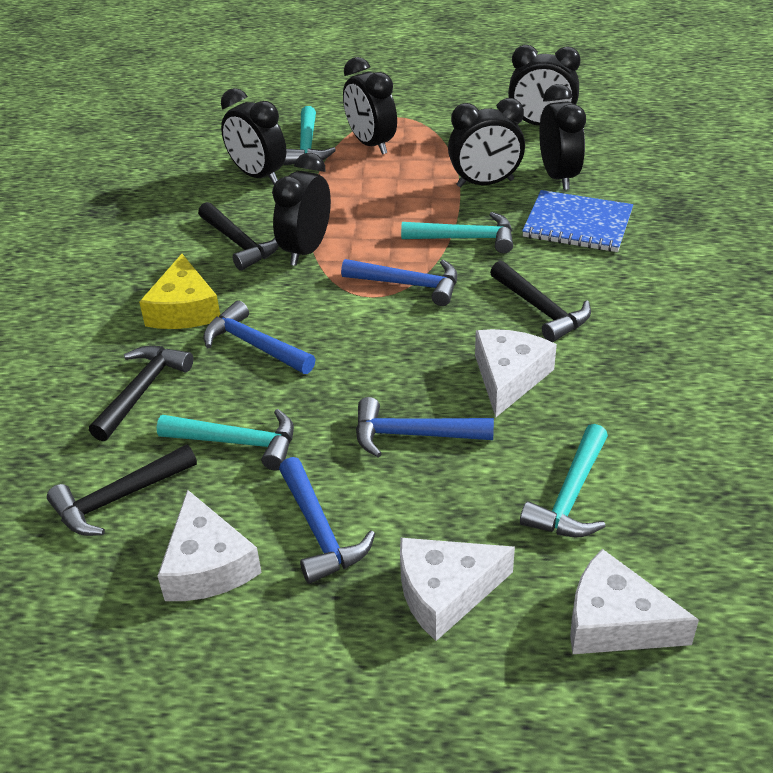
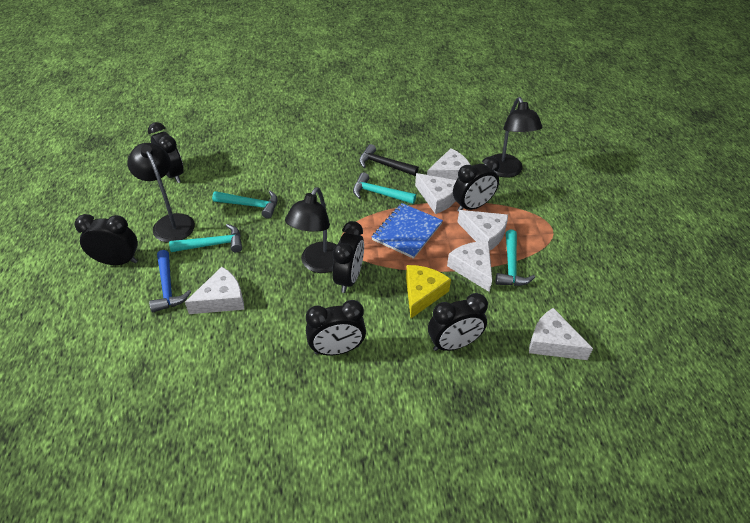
black hammer: 4 -> 1
black lamp: 0 -> 3
blue hammer: 4 -> 1
white cheese: 4 -> 6

